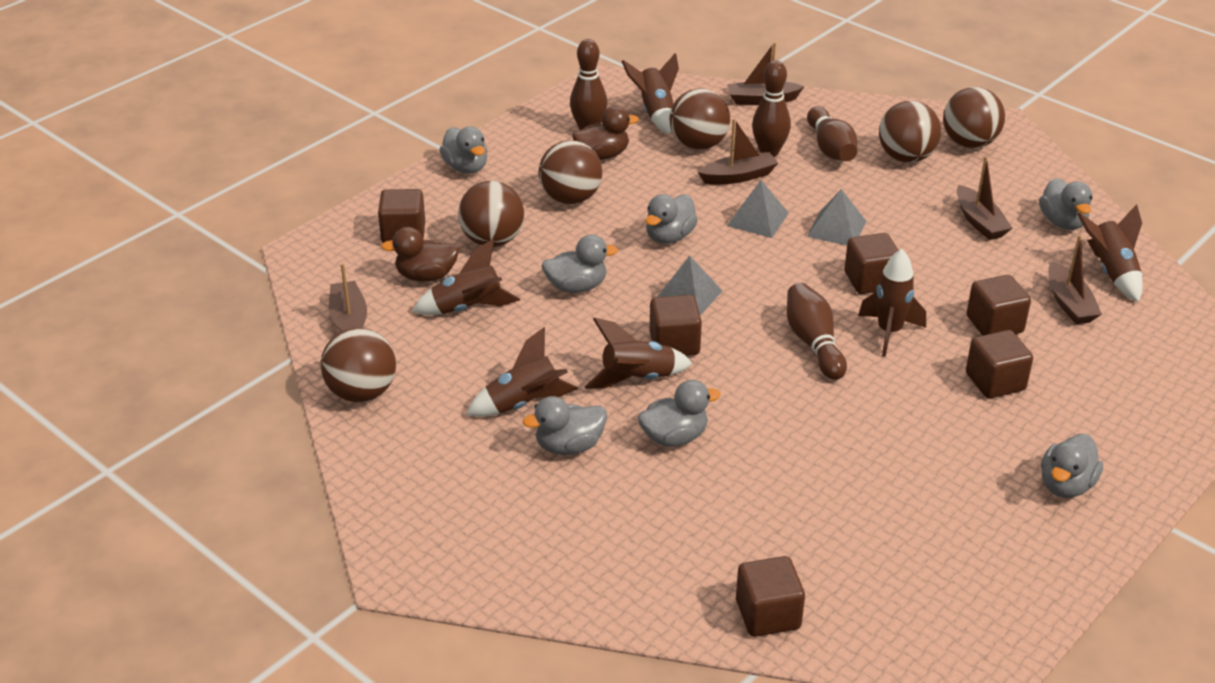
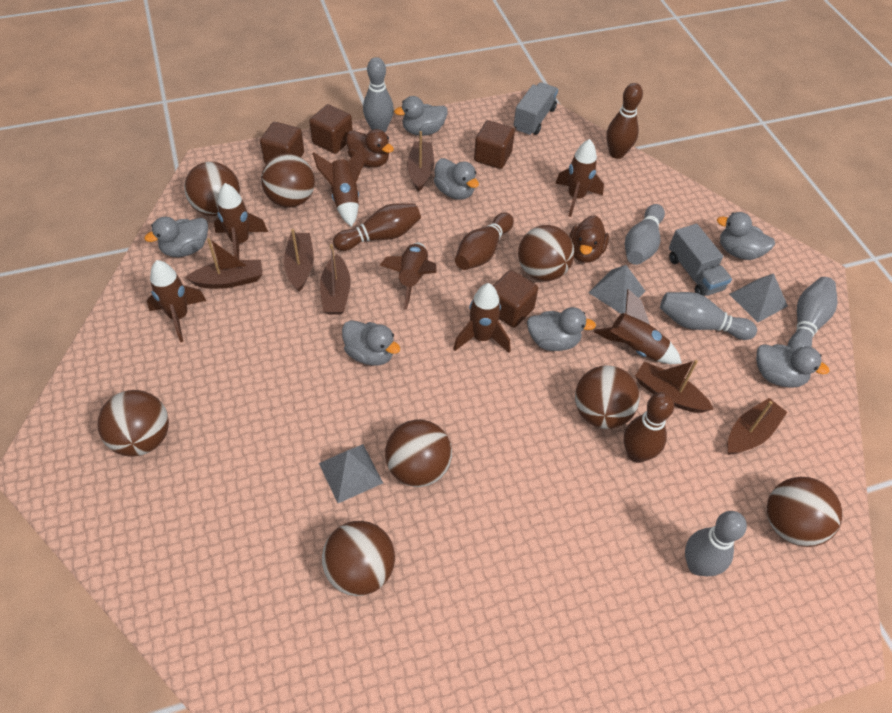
brown ball: 6 -> 8
brown boat: 5 -> 6
brown cube: 6 -> 4
brown rocket: 6 -> 7
grey bowling pin: 0 -> 5
grey truck: 0 -> 2

